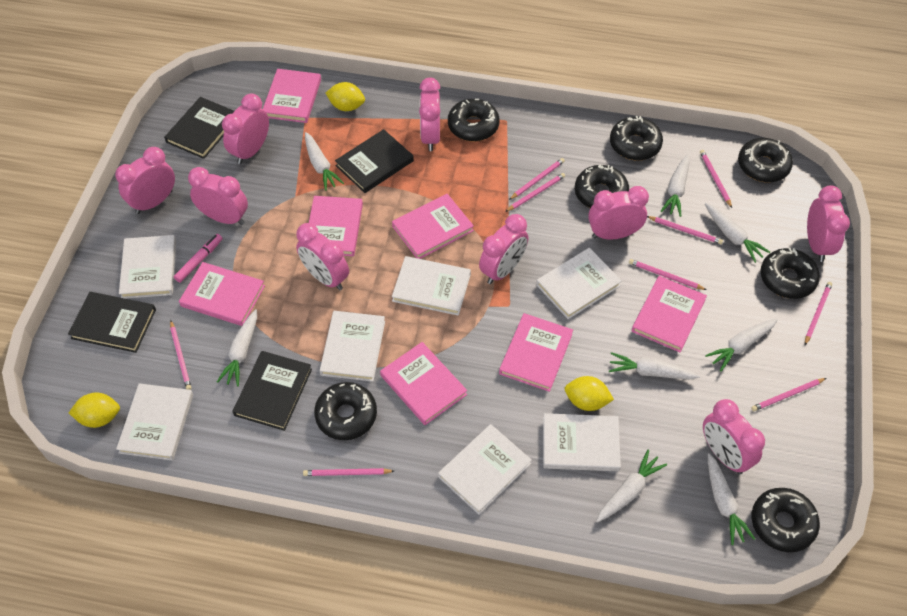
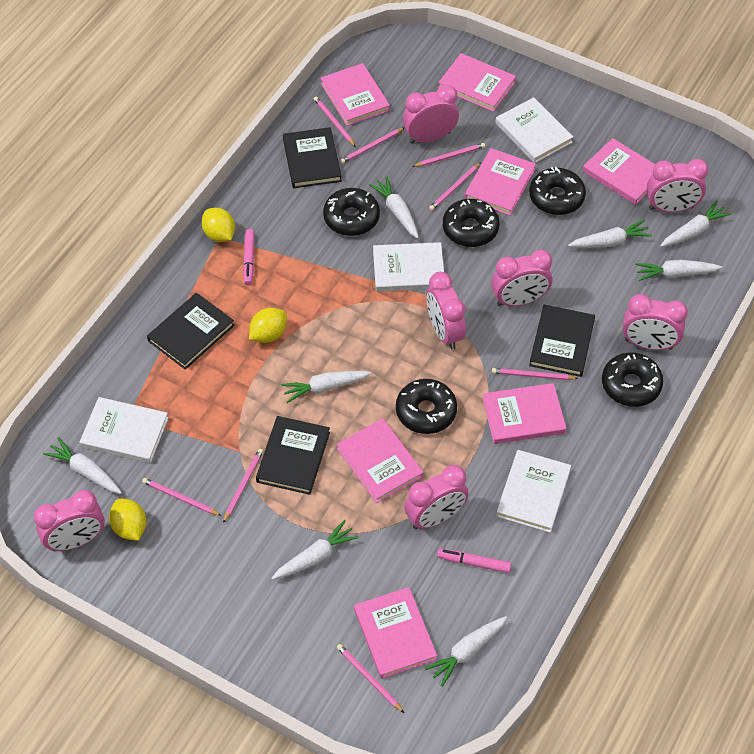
black donut: 7 -> 5
pink clock: 9 -> 7
pink marker: 1 -> 2
pink pencil: 9 -> 8
white book: 7 -> 4

